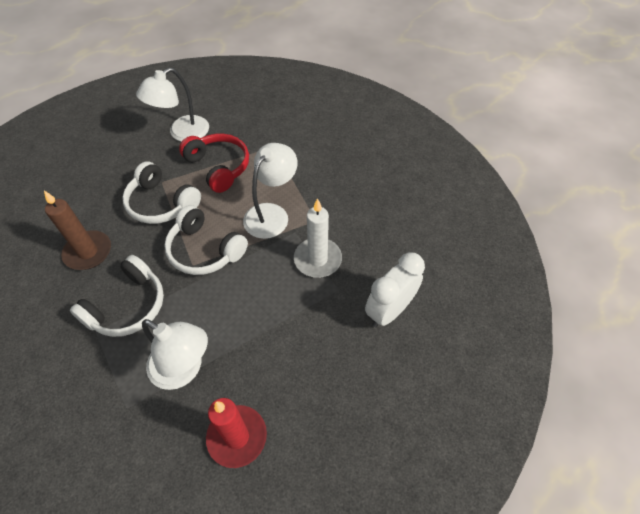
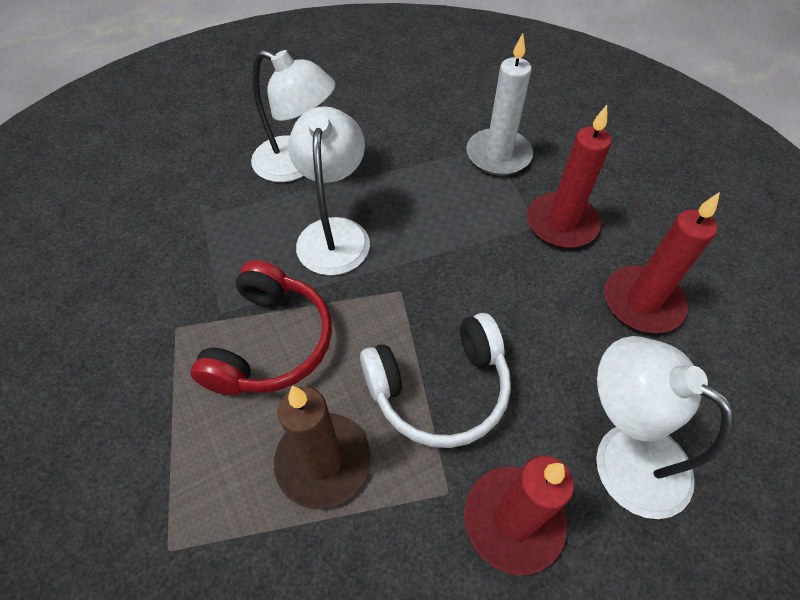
red candle: 1 -> 3
white clock: 1 -> 0
white headphones: 3 -> 1

